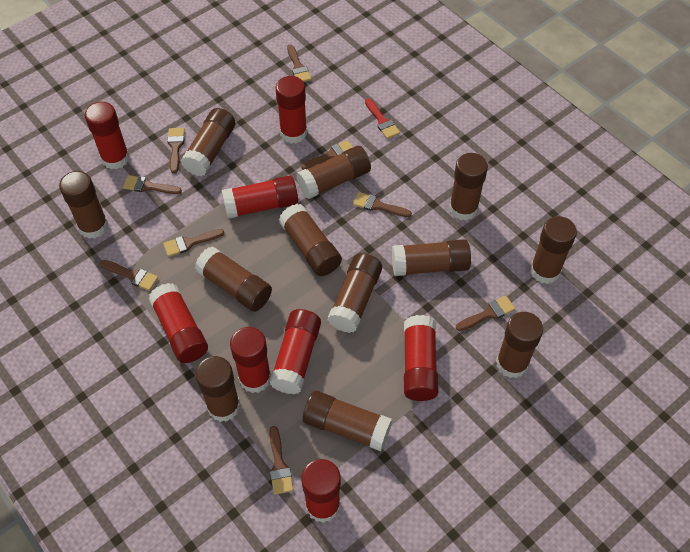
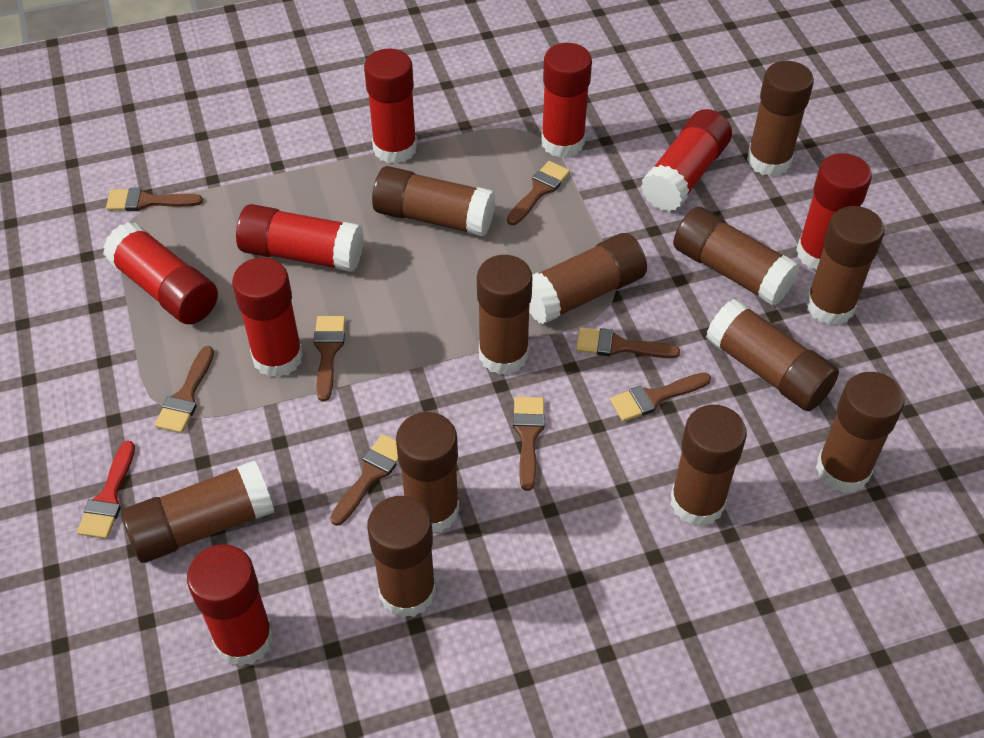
brown brush: 9 -> 8

